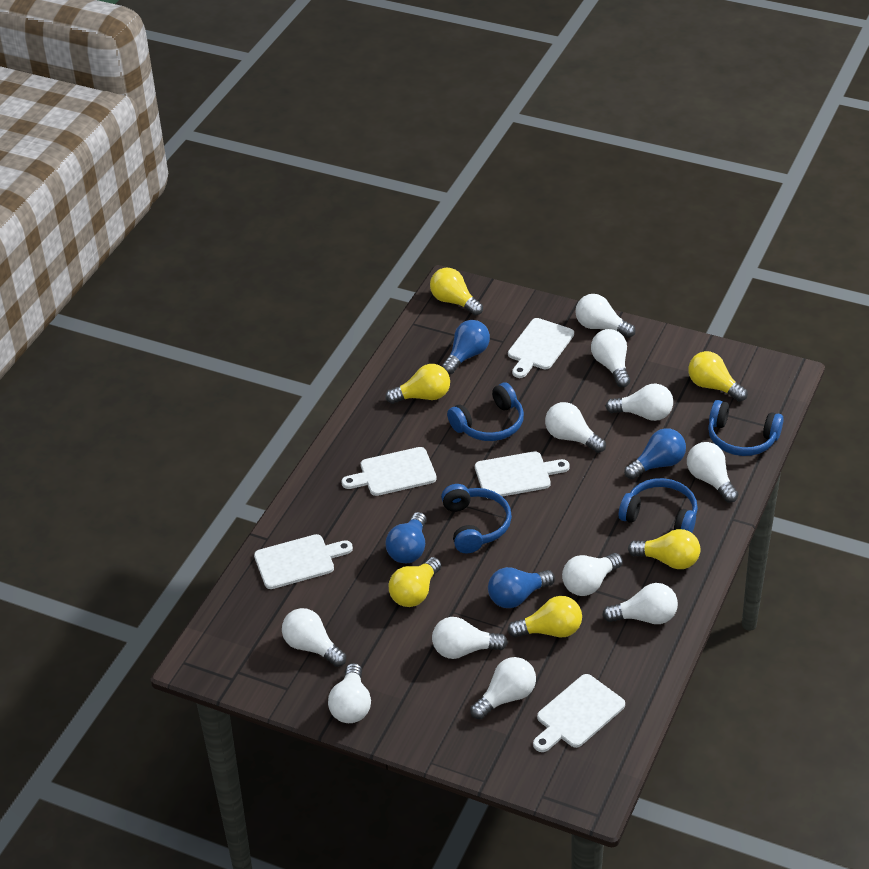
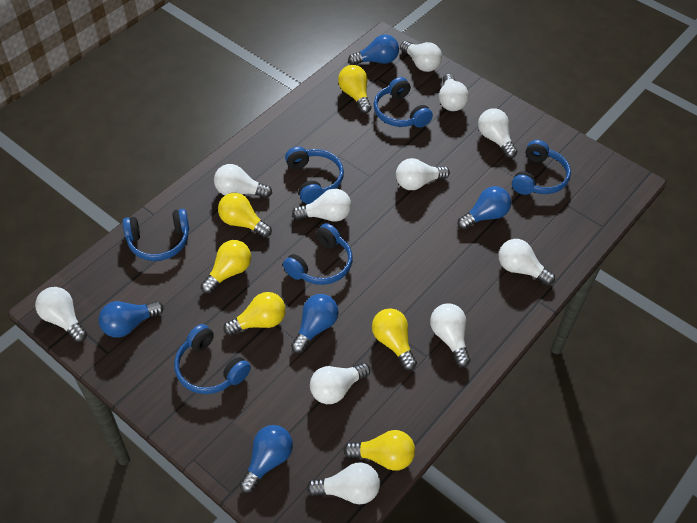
blue headphones: 4 -> 6
blue light bulb: 4 -> 5
white cutting board: 5 -> 0

